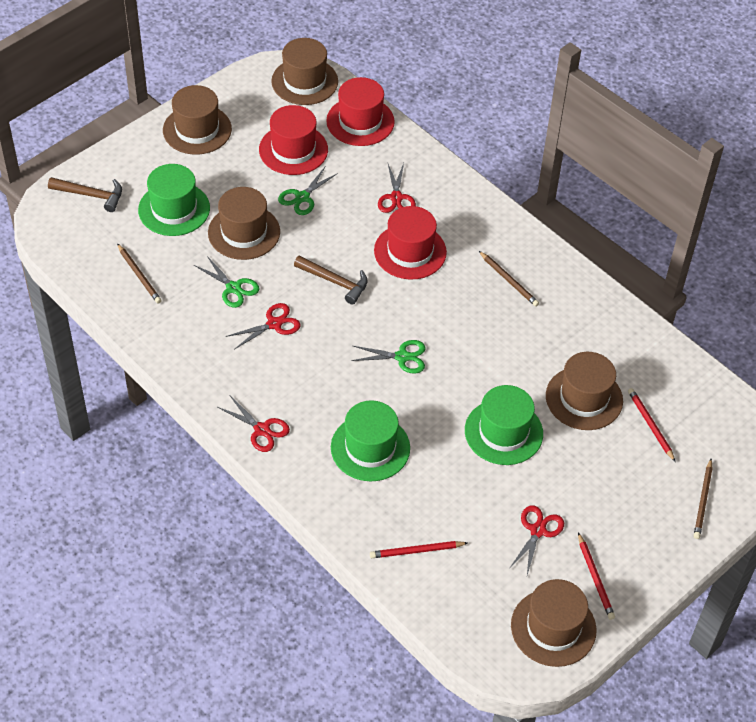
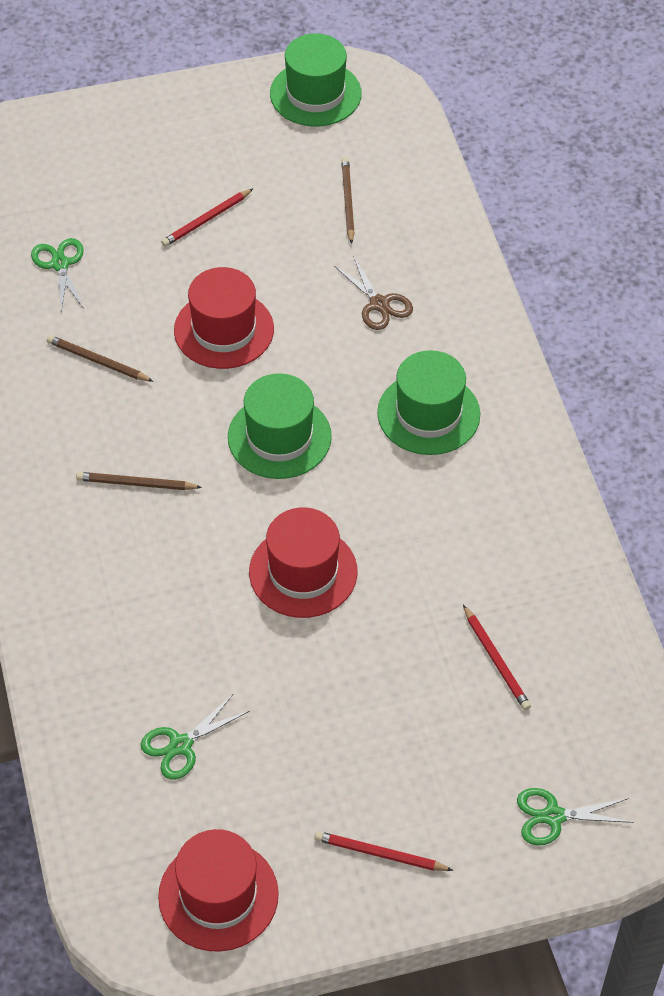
brown hammer: 2 -> 0
brown hat: 5 -> 0
brown scissors: 0 -> 1
red scissors: 4 -> 0

